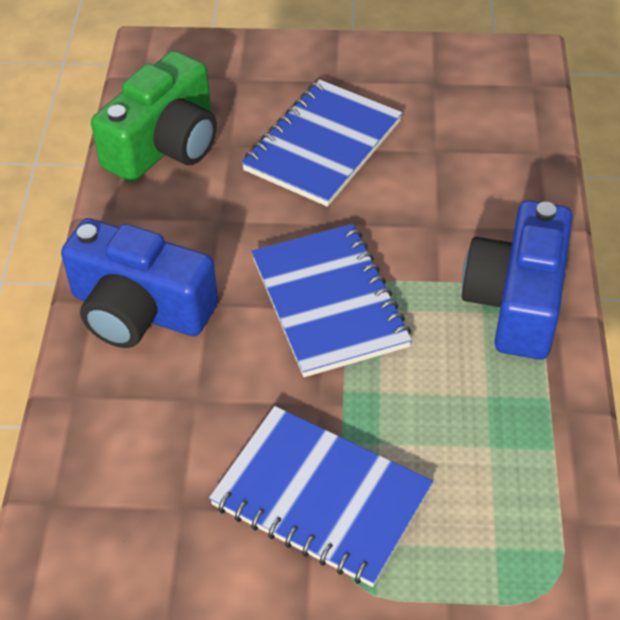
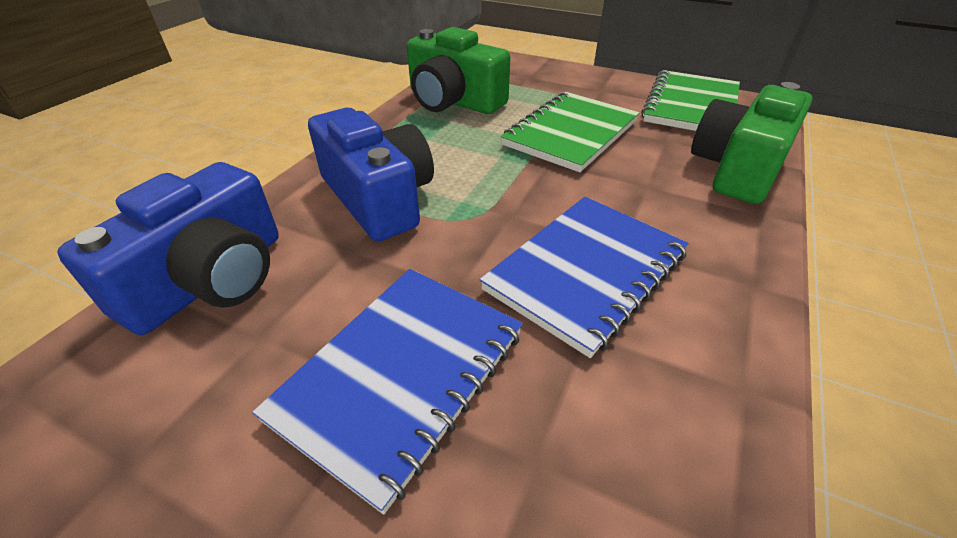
blue notebook: 3 -> 2
green camera: 1 -> 2
green notebook: 0 -> 2

